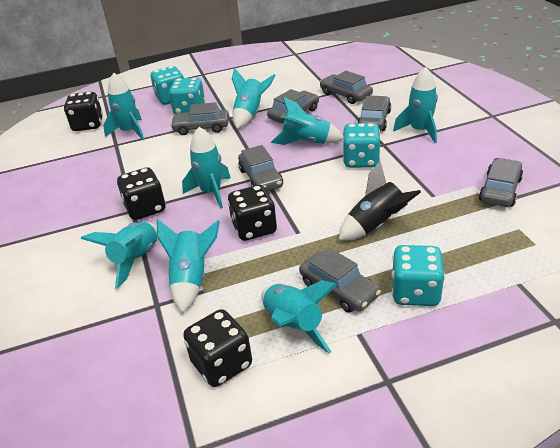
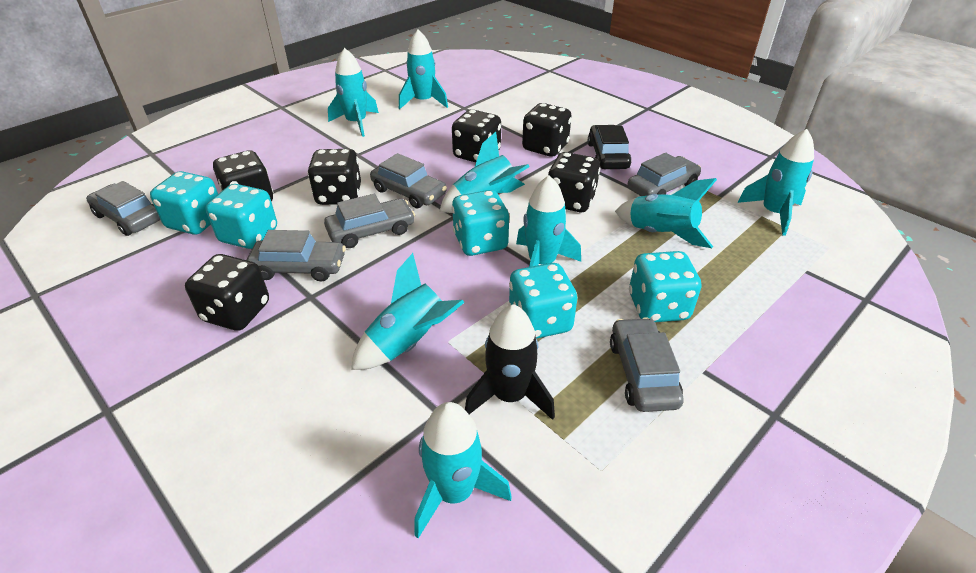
black car: 0 -> 1
black dice: 4 -> 6
grey car: 7 -> 6
turquoise dice: 4 -> 5

